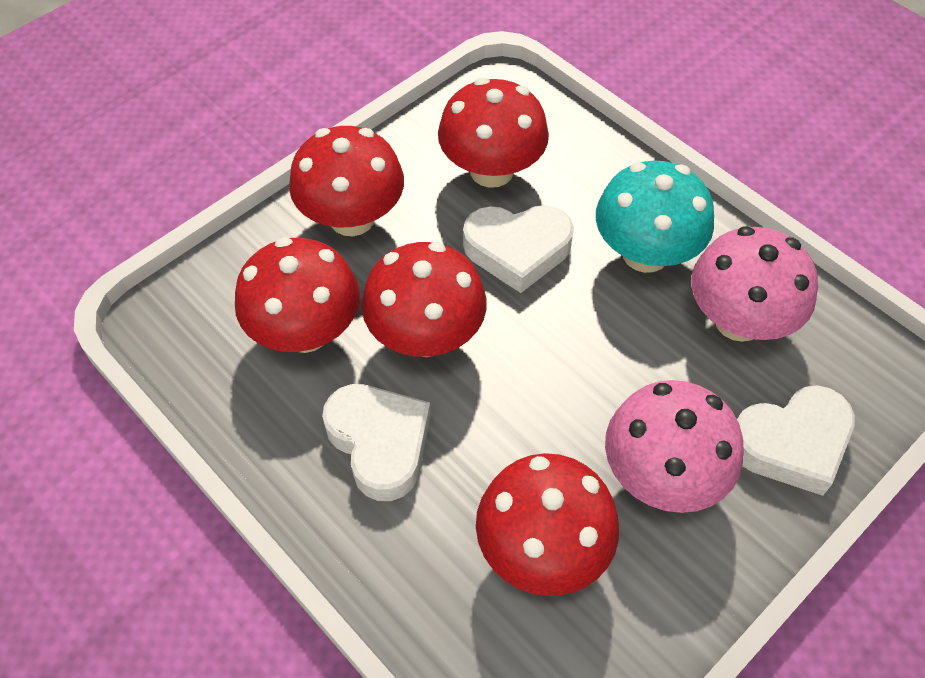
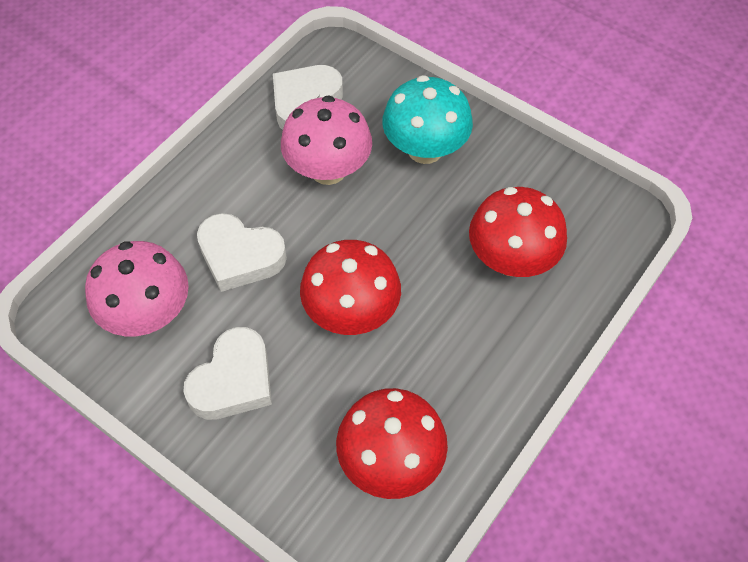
red mushroom: 5 -> 3

